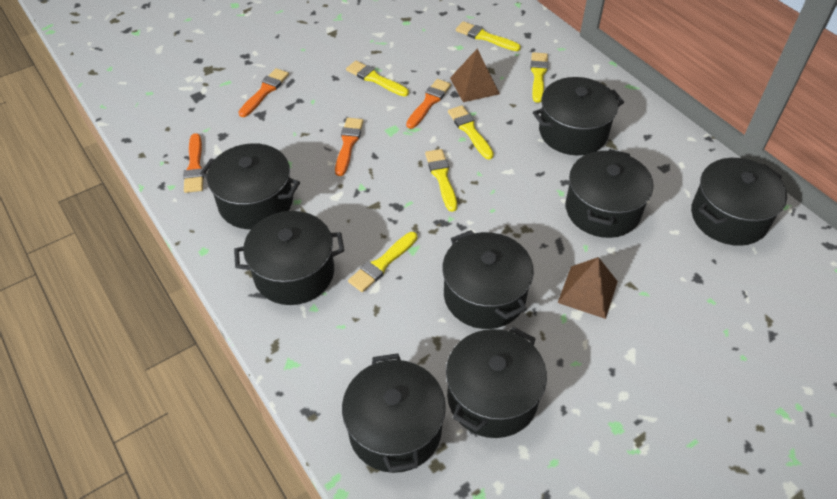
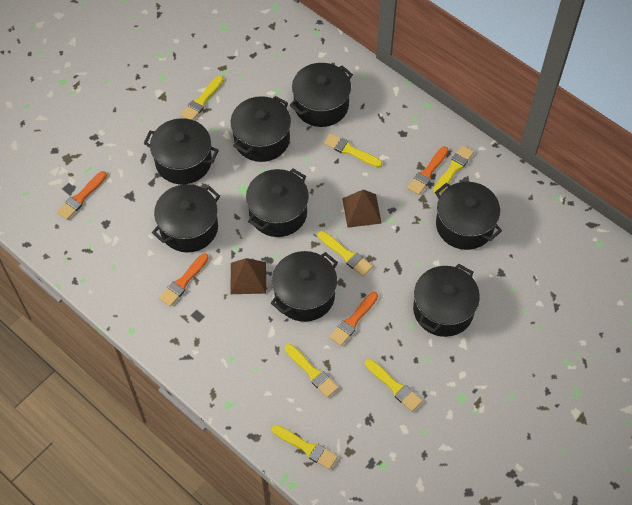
yellow brush: 6 -> 7

